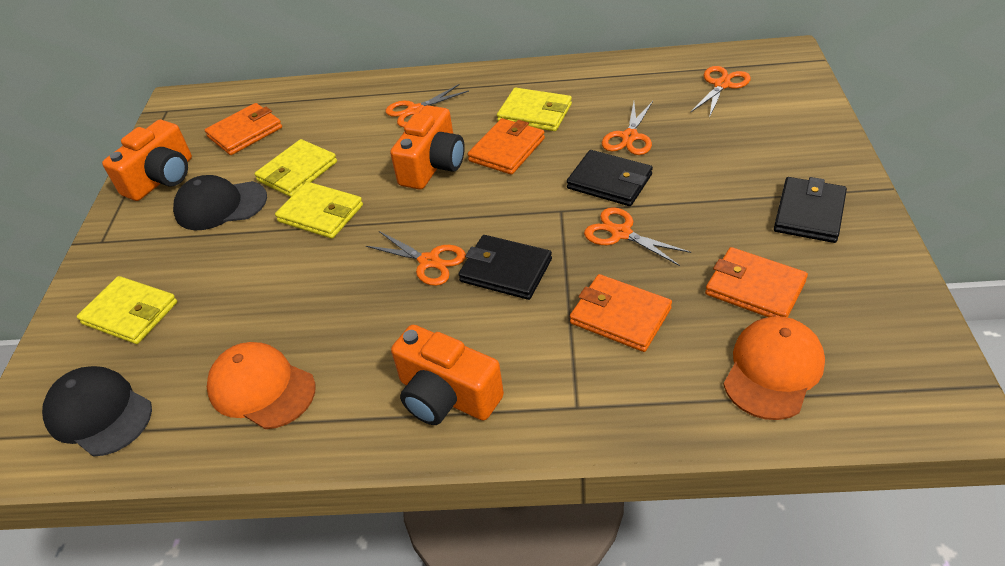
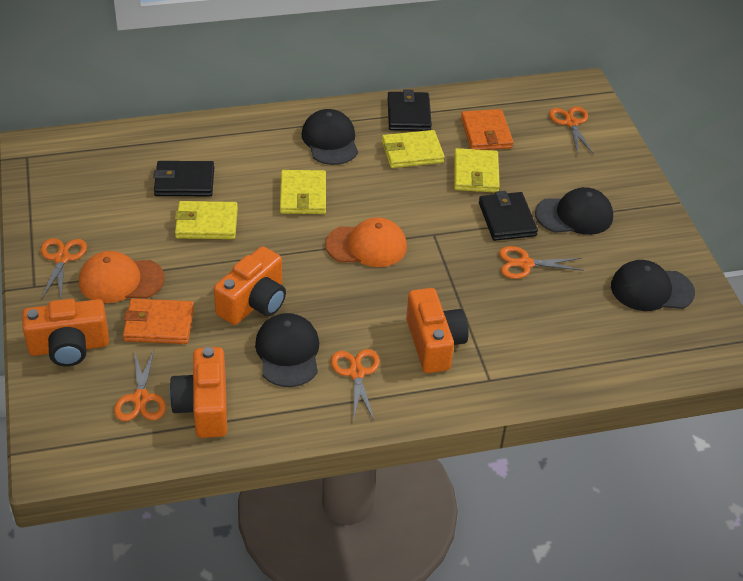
black cap: 2 -> 4
orange camera: 3 -> 4
orange wallet: 4 -> 2

